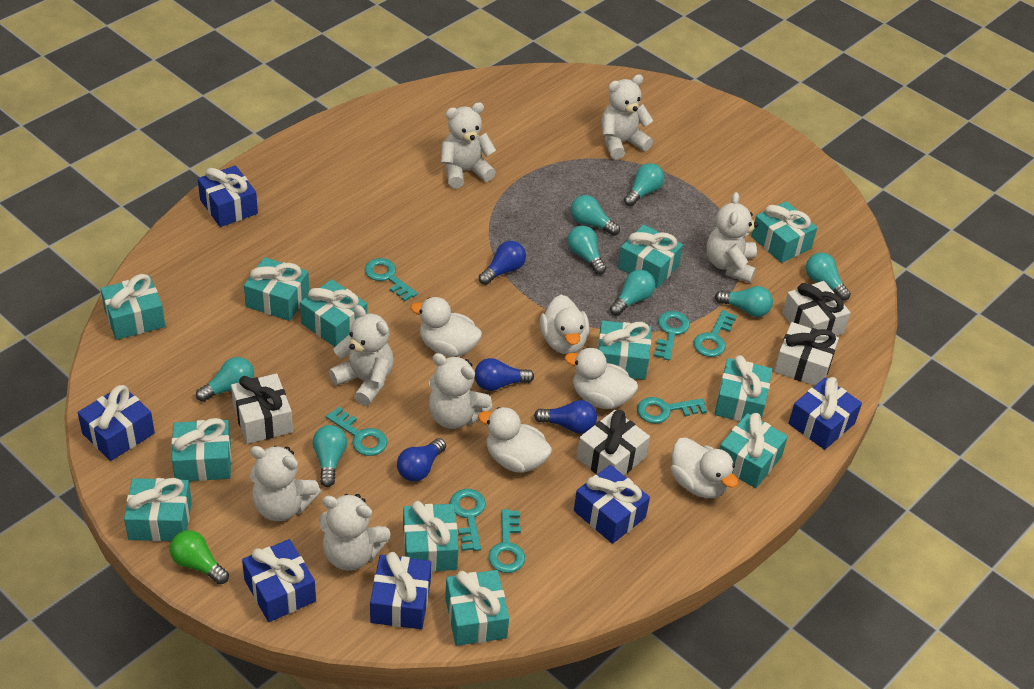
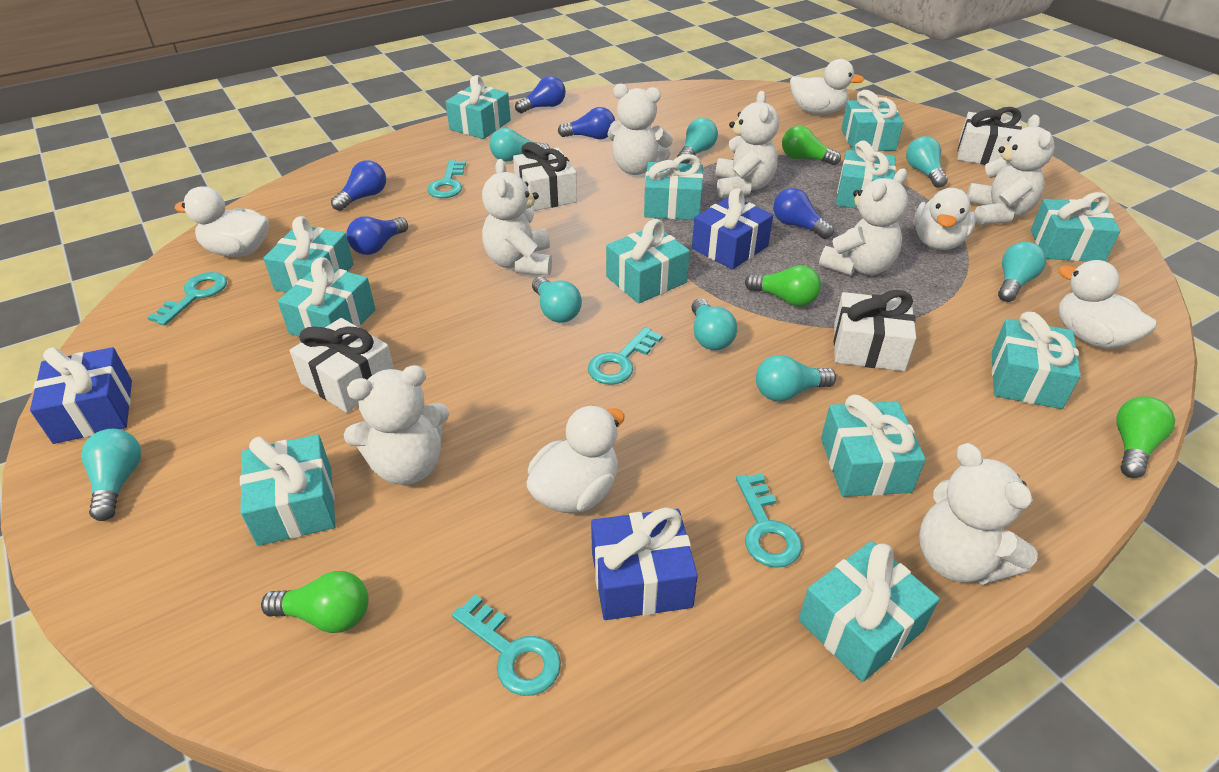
blue gift: 6 -> 3
blue light bulb: 4 -> 5
green light bulb: 1 -> 4
turquoise key: 7 -> 5

